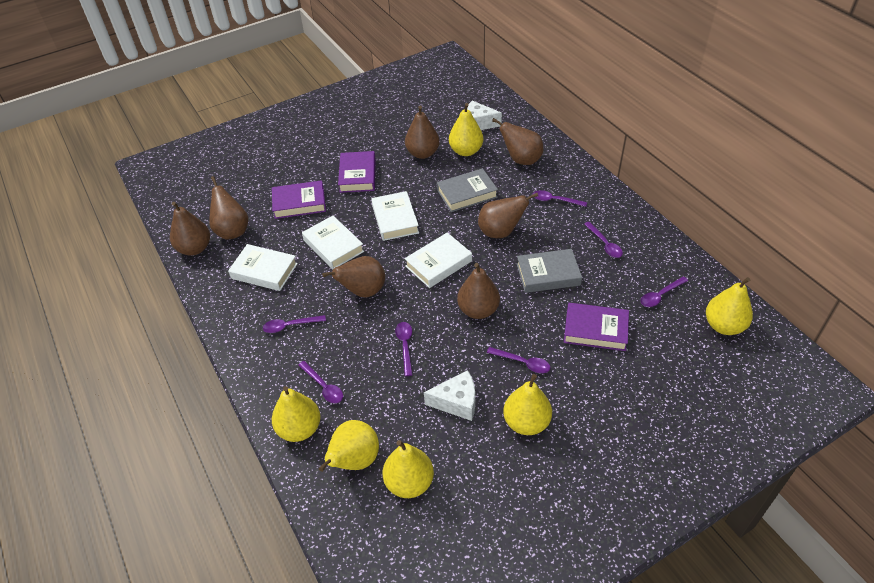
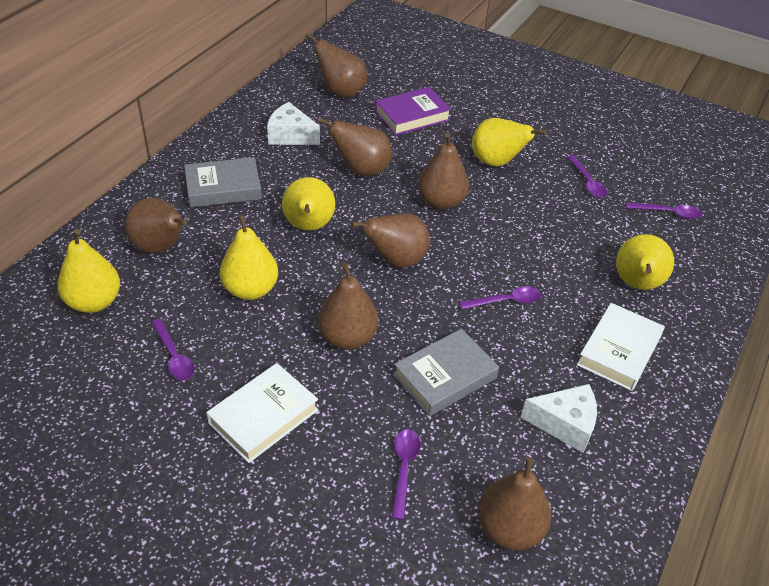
purple book: 3 -> 1
purple spoon: 7 -> 5
white book: 4 -> 2
yellow pear: 6 -> 5

